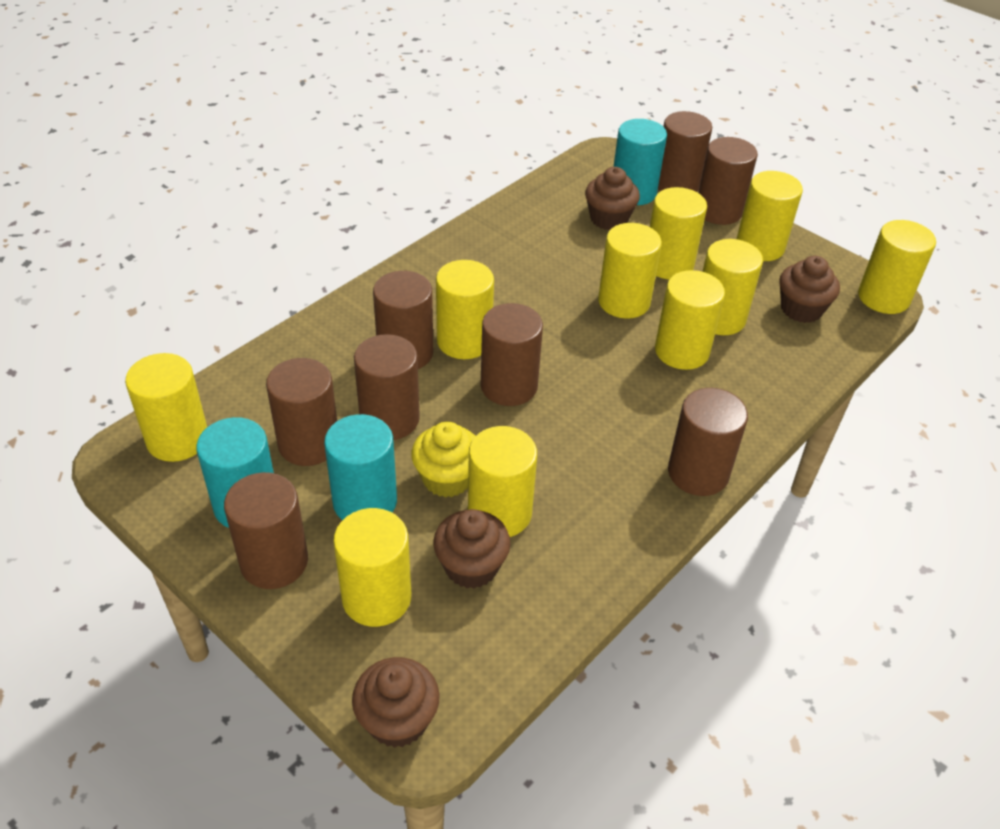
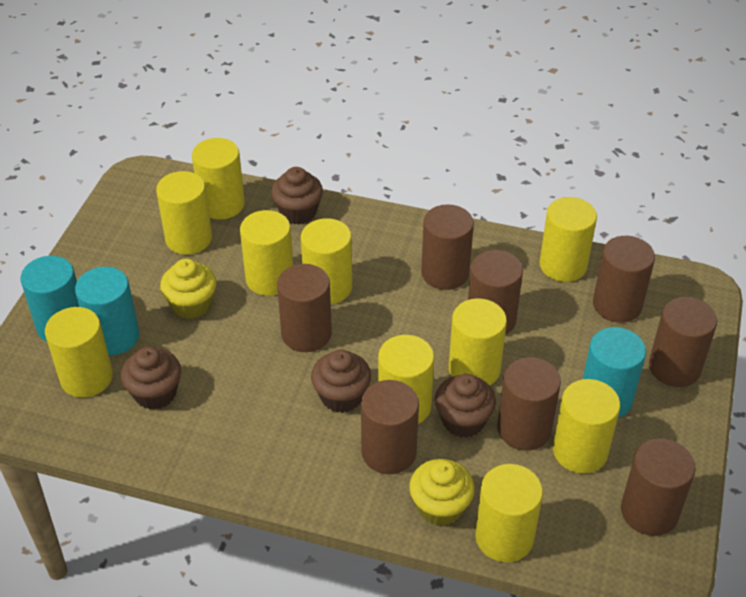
yellow cupcake: 1 -> 2

